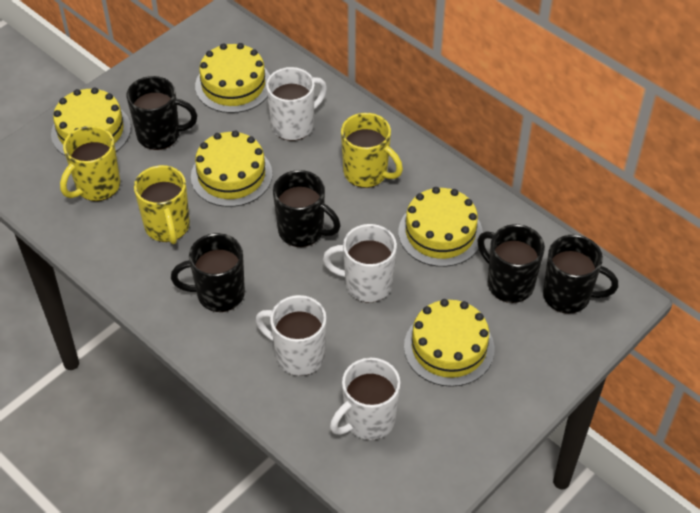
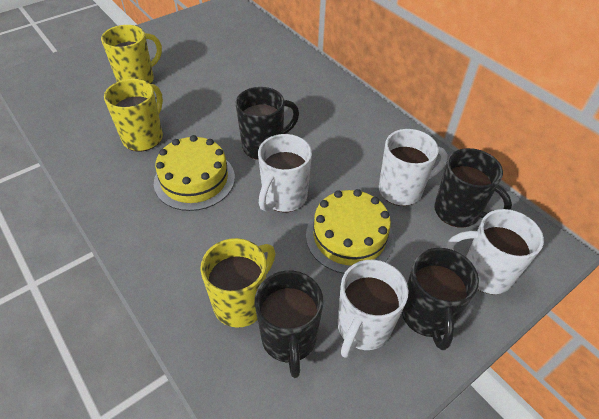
black mug: 5 -> 4
yellow cake: 5 -> 2

